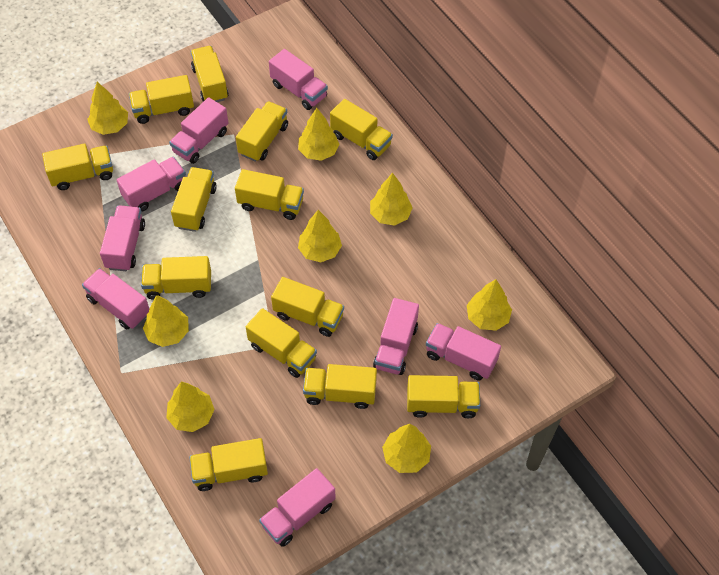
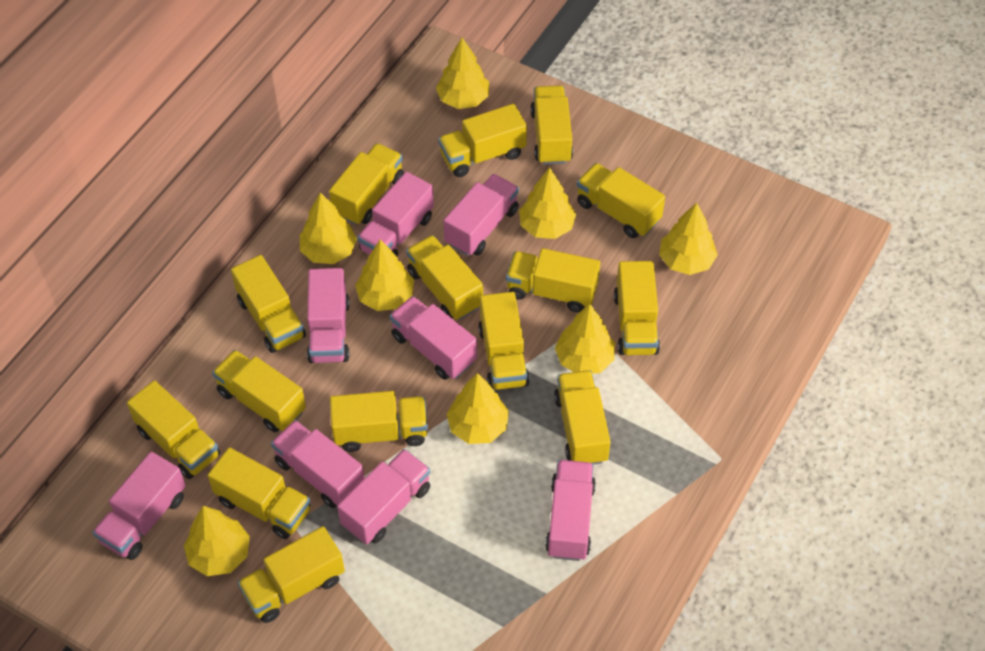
yellow truck: 13 -> 15

